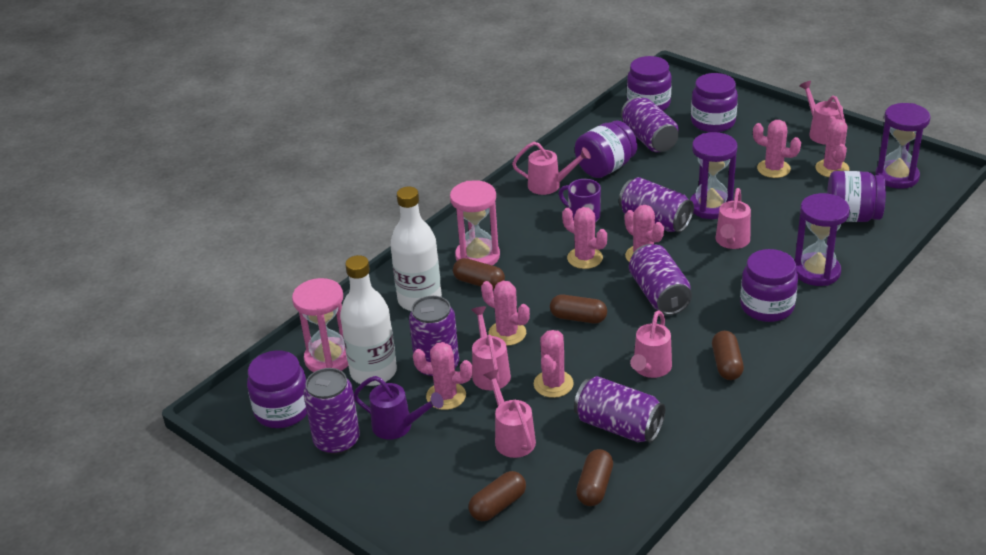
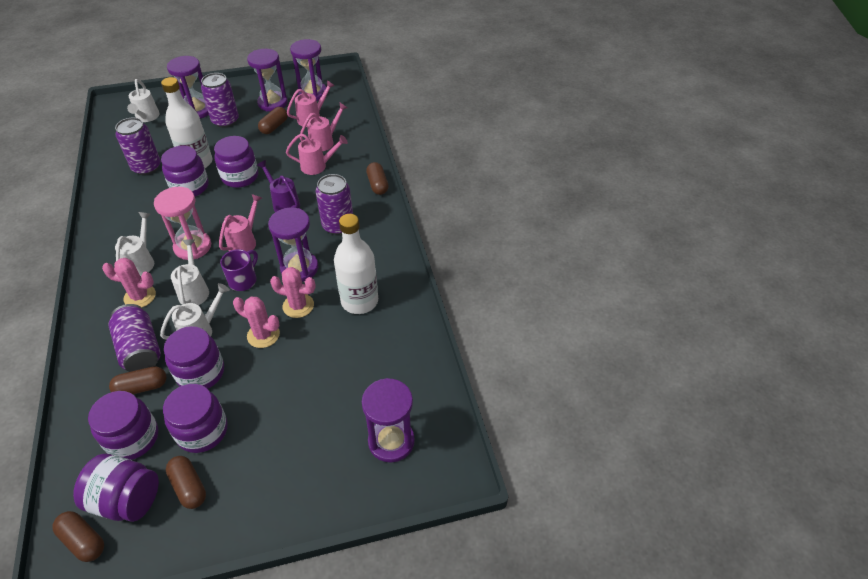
pink cactus: 7 -> 3
pink hourglass: 2 -> 1
pink watering can: 6 -> 4
purple can: 6 -> 4
purple hourglass: 3 -> 5
white watering can: 0 -> 4

